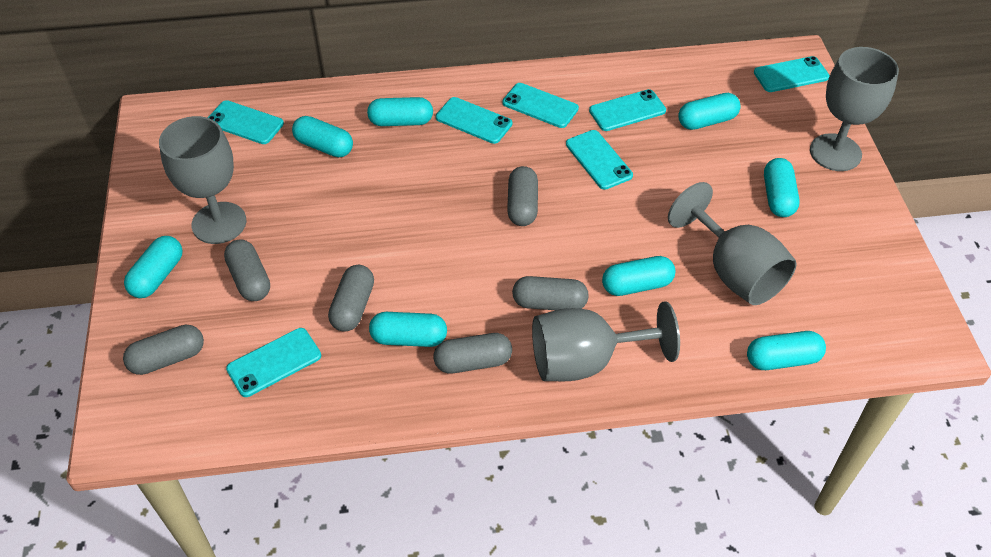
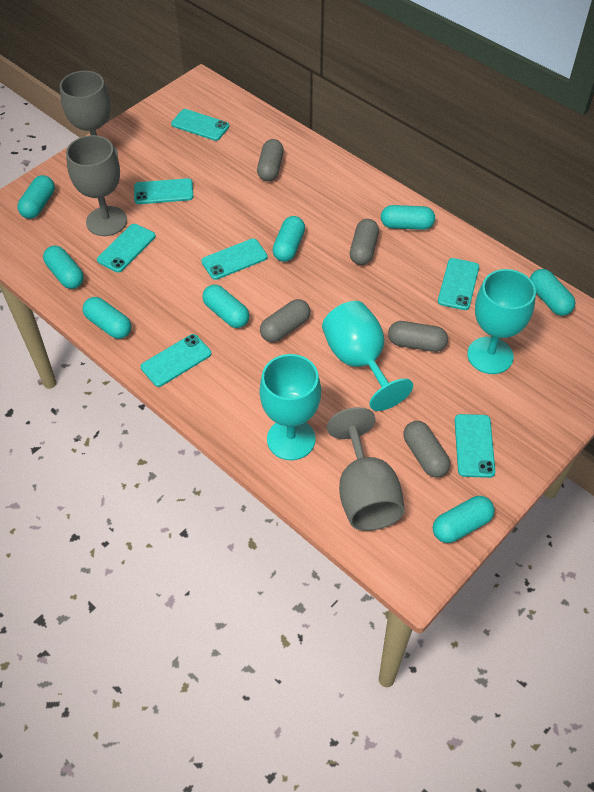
grey capsule: 6 -> 5
grey goblet: 4 -> 3
turquoise goblet: 0 -> 3

